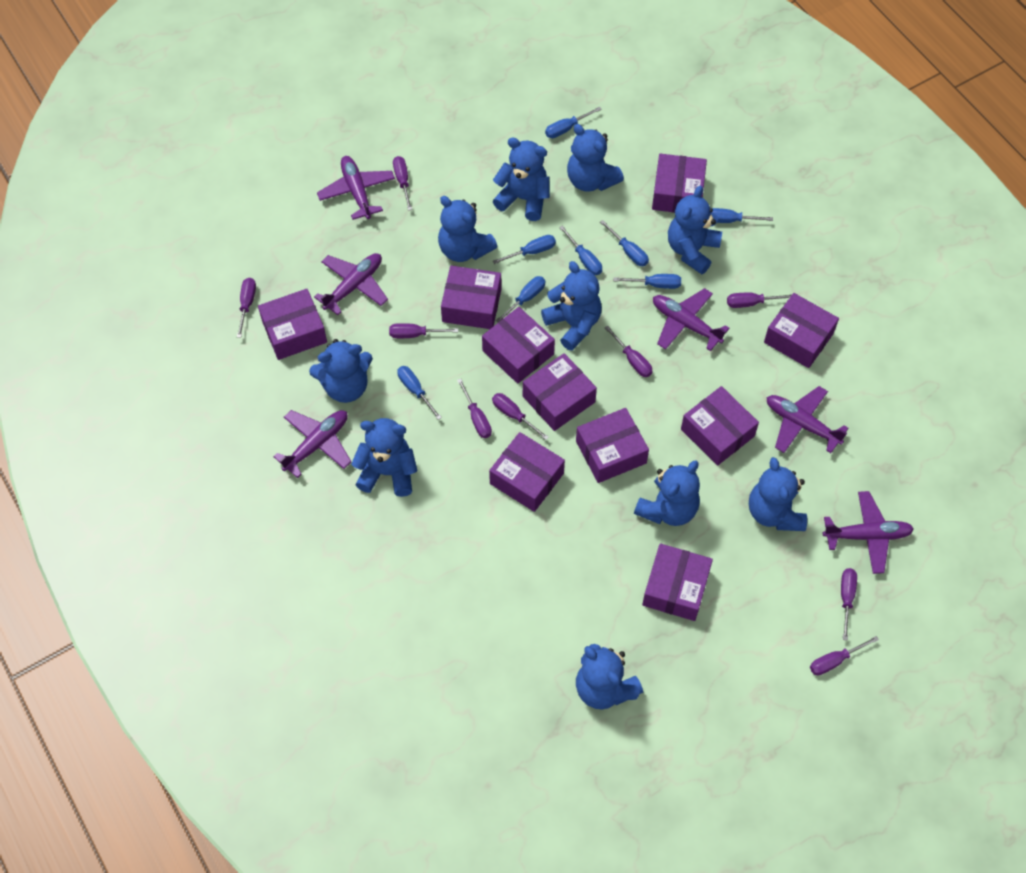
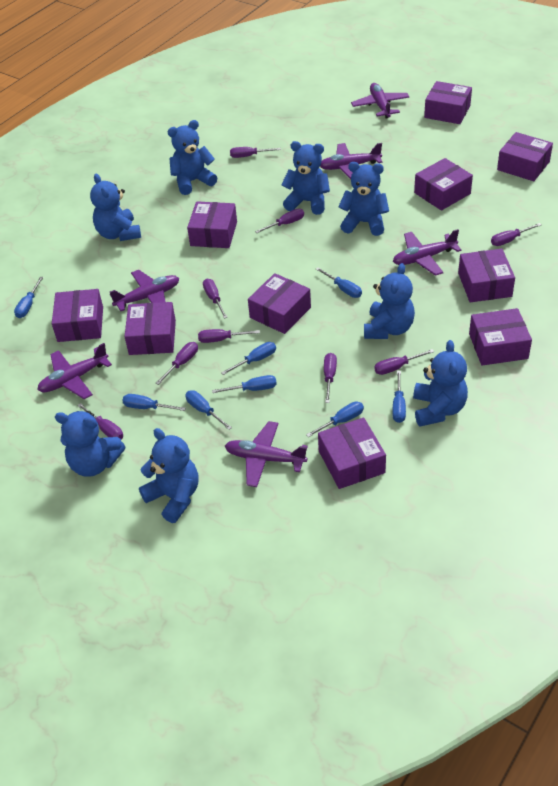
blue teddy bear: 10 -> 8

